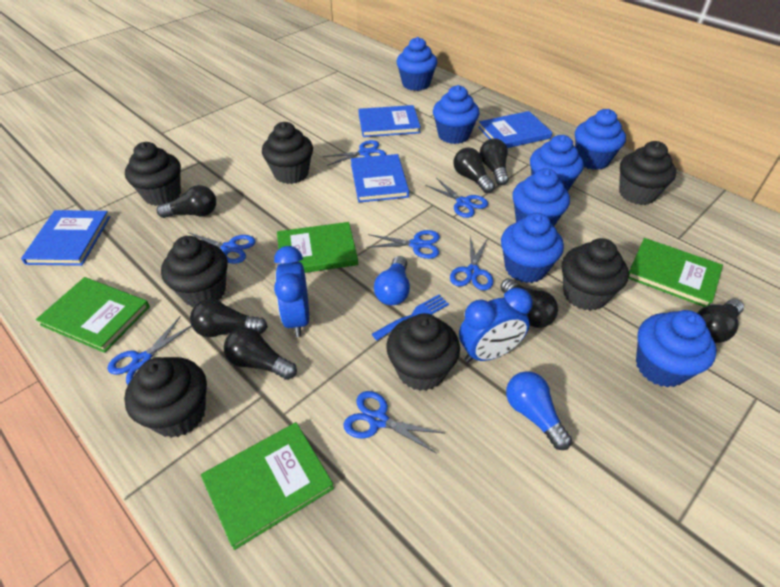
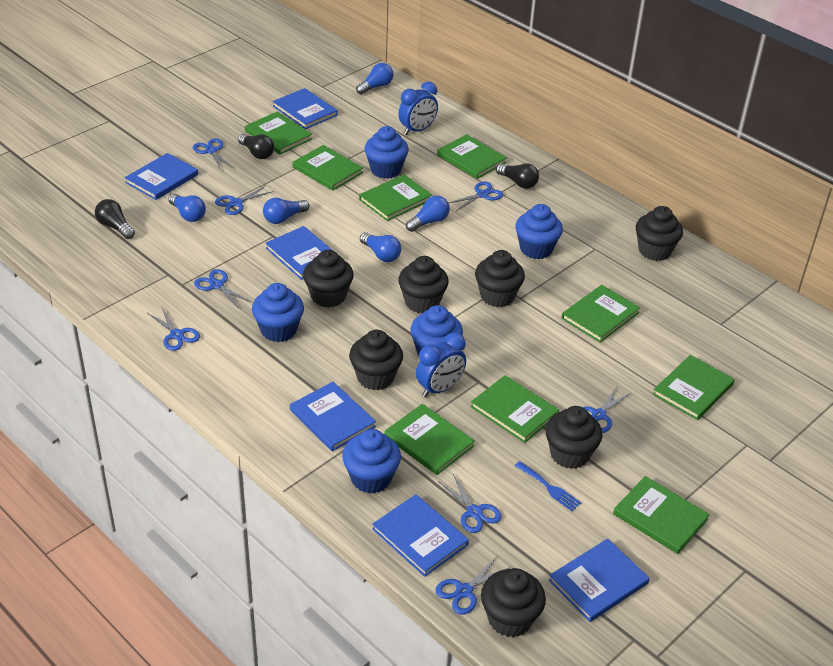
black light bulb: 7 -> 3
blue book: 4 -> 6
blue cupcake: 7 -> 5
blue light bulb: 2 -> 5
blue scissors: 7 -> 8
green book: 4 -> 9

